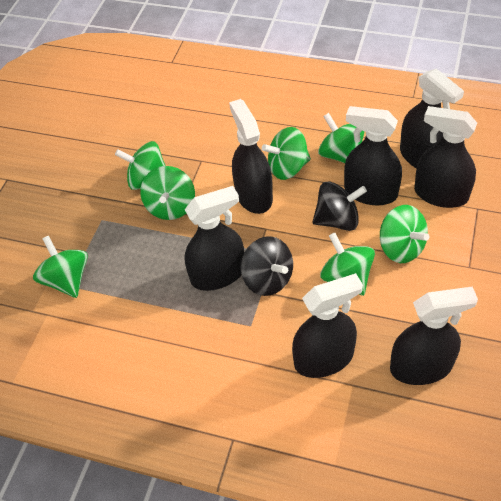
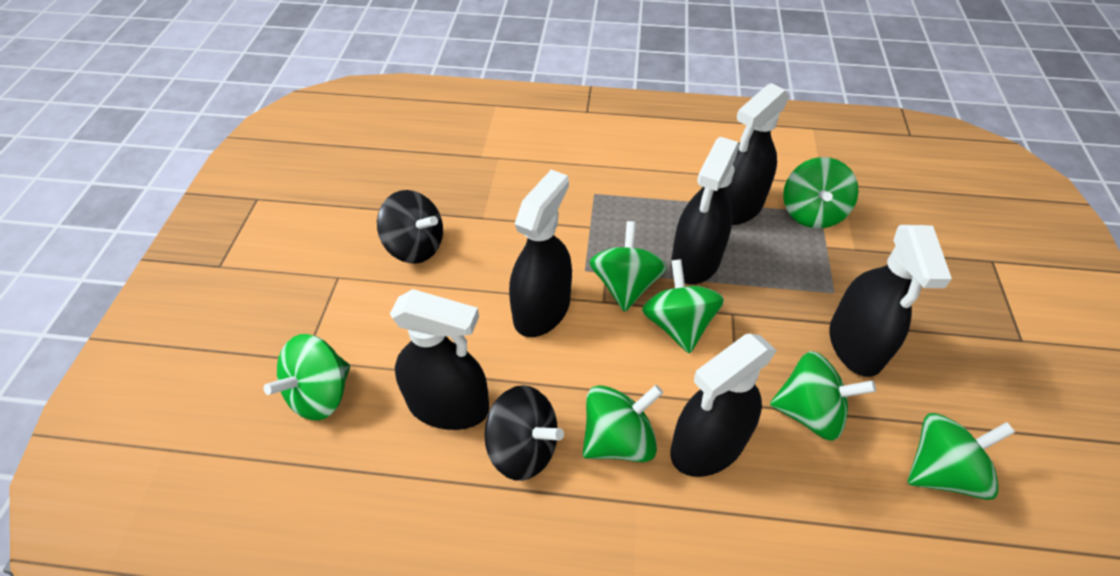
black spray bottle: 7 -> 6

